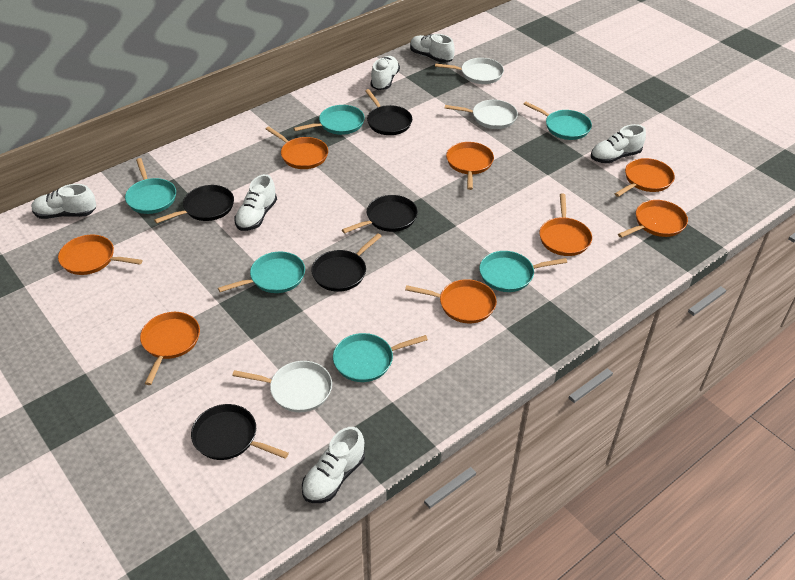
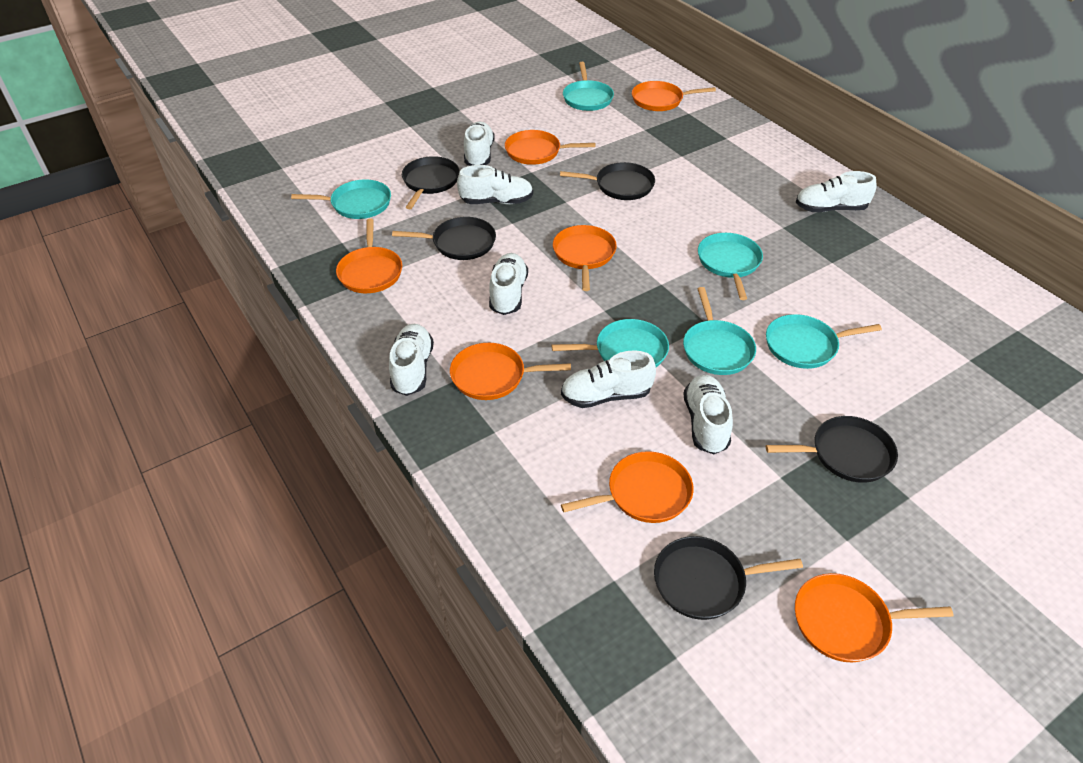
orange pan: 8 -> 7
white pan: 3 -> 0
white shoe: 6 -> 7

